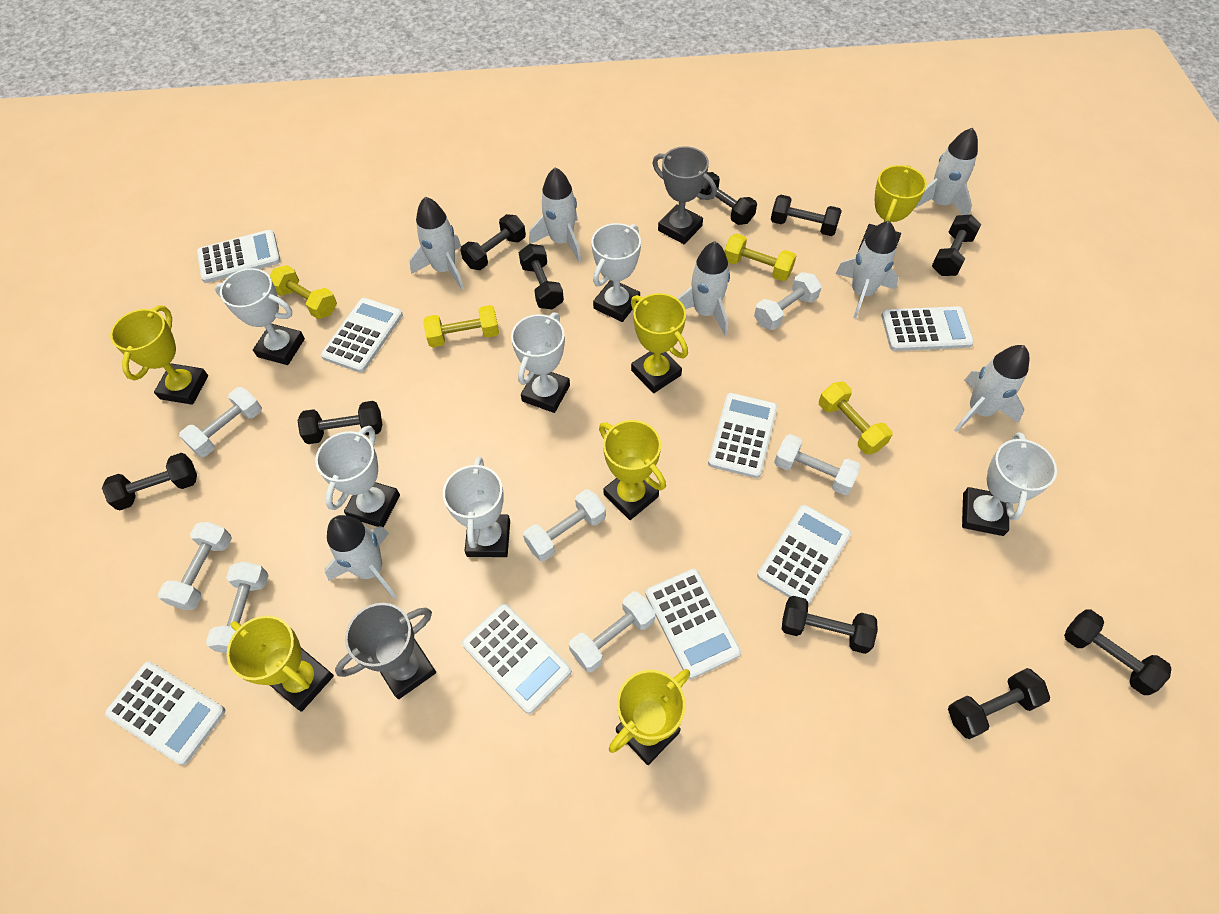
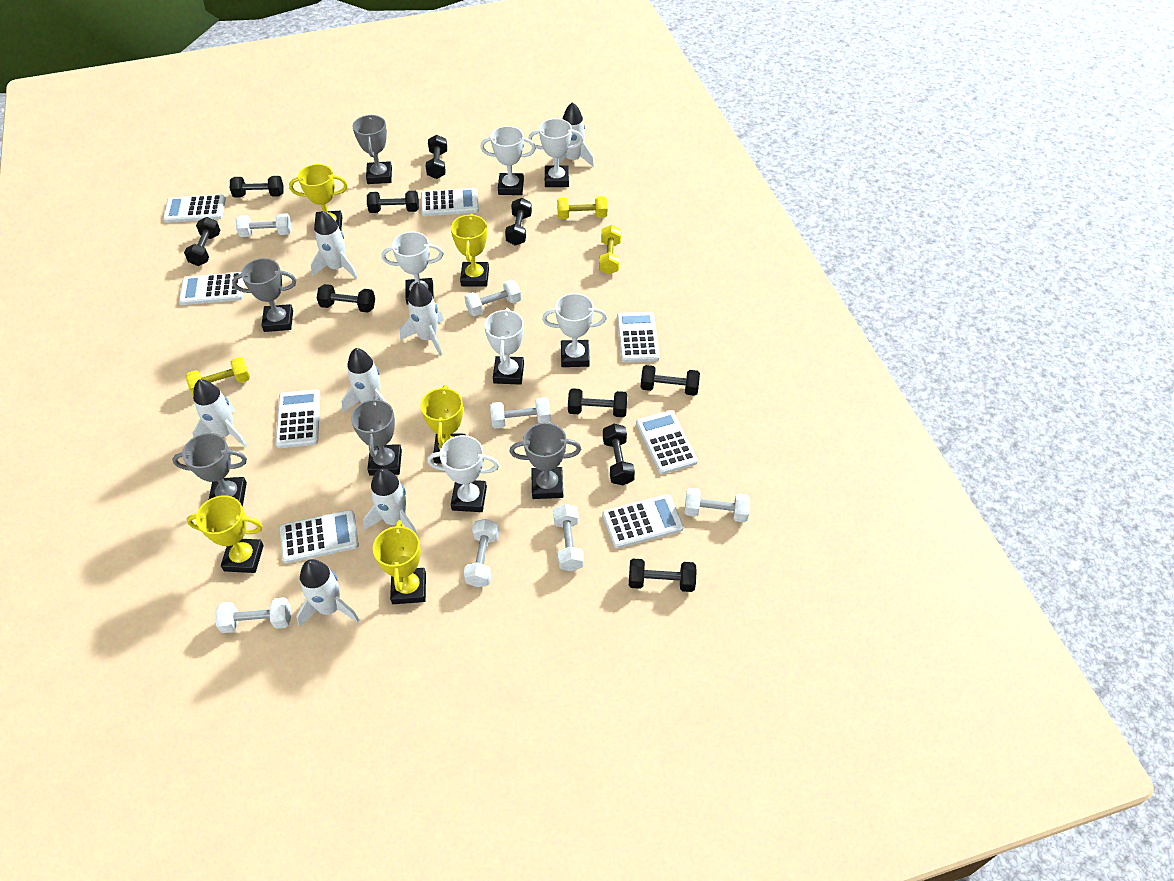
grey trophy: 2 -> 5
yellow dumbbell: 4 -> 3
yellow trophy: 6 -> 5

